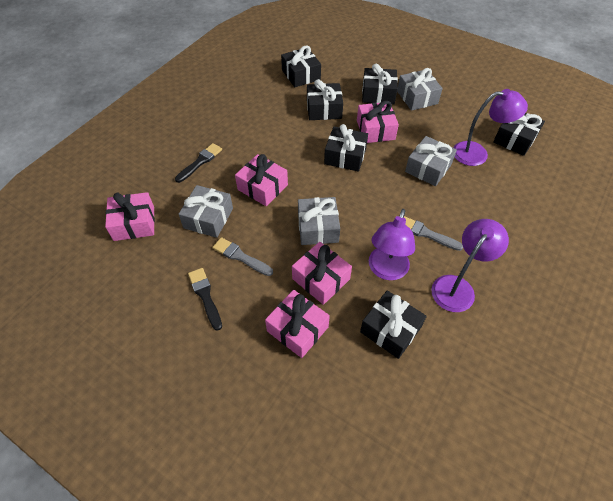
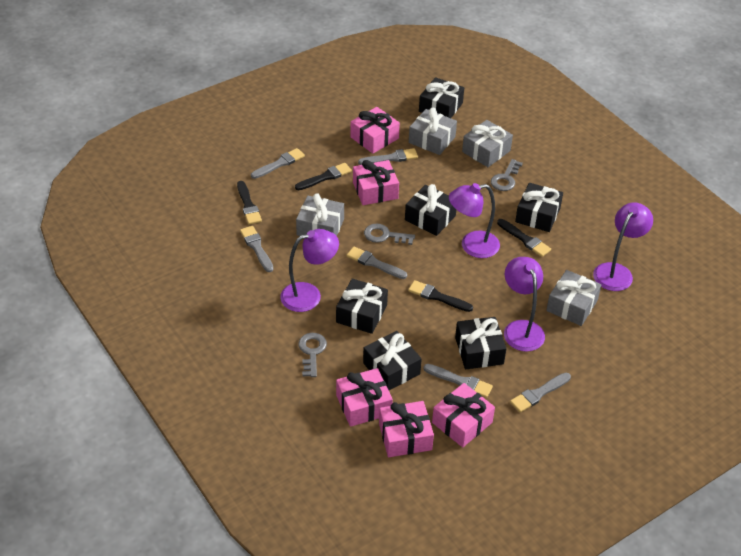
black brush: 2 -> 4
grey brush: 2 -> 6
grey key: 0 -> 3
purple lamp: 3 -> 4

